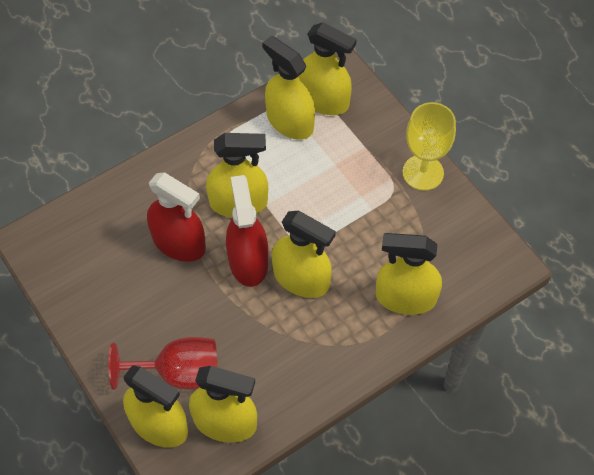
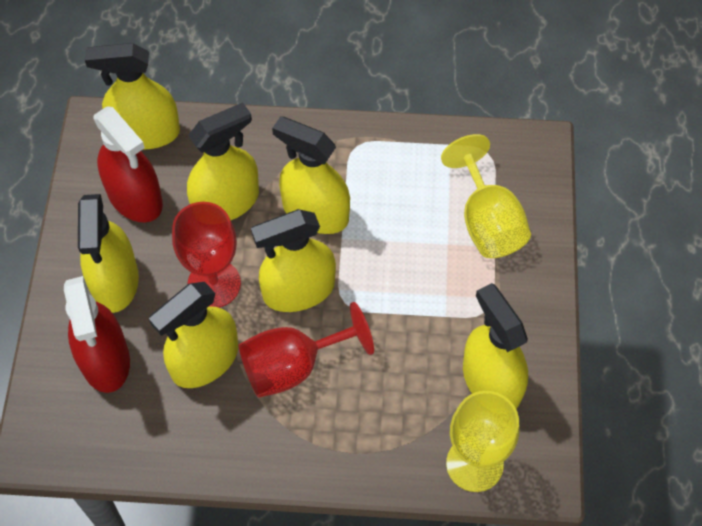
red goblet: 1 -> 2
yellow goblet: 1 -> 2

